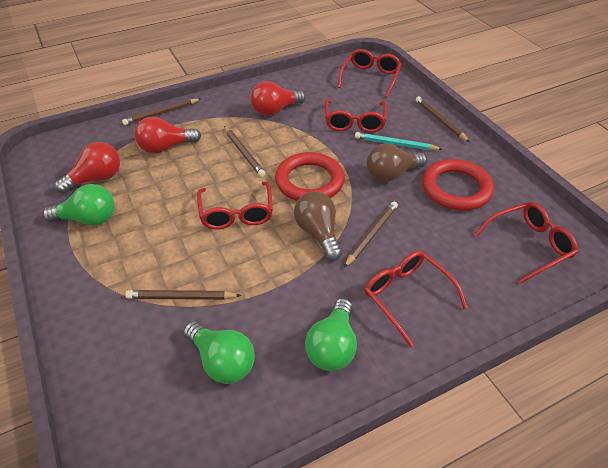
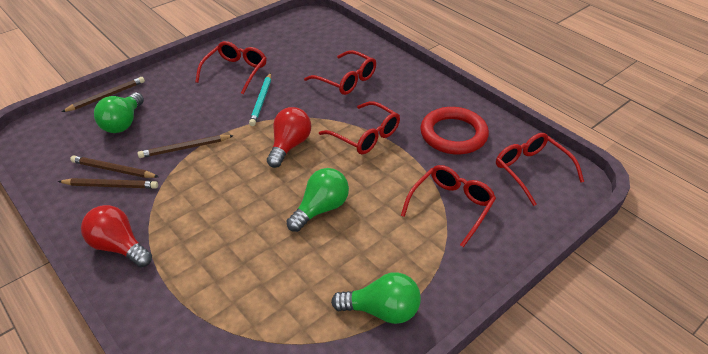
brown light bulb: 2 -> 0
brown pencil: 5 -> 4
red light bulb: 3 -> 2
red ring: 2 -> 1

